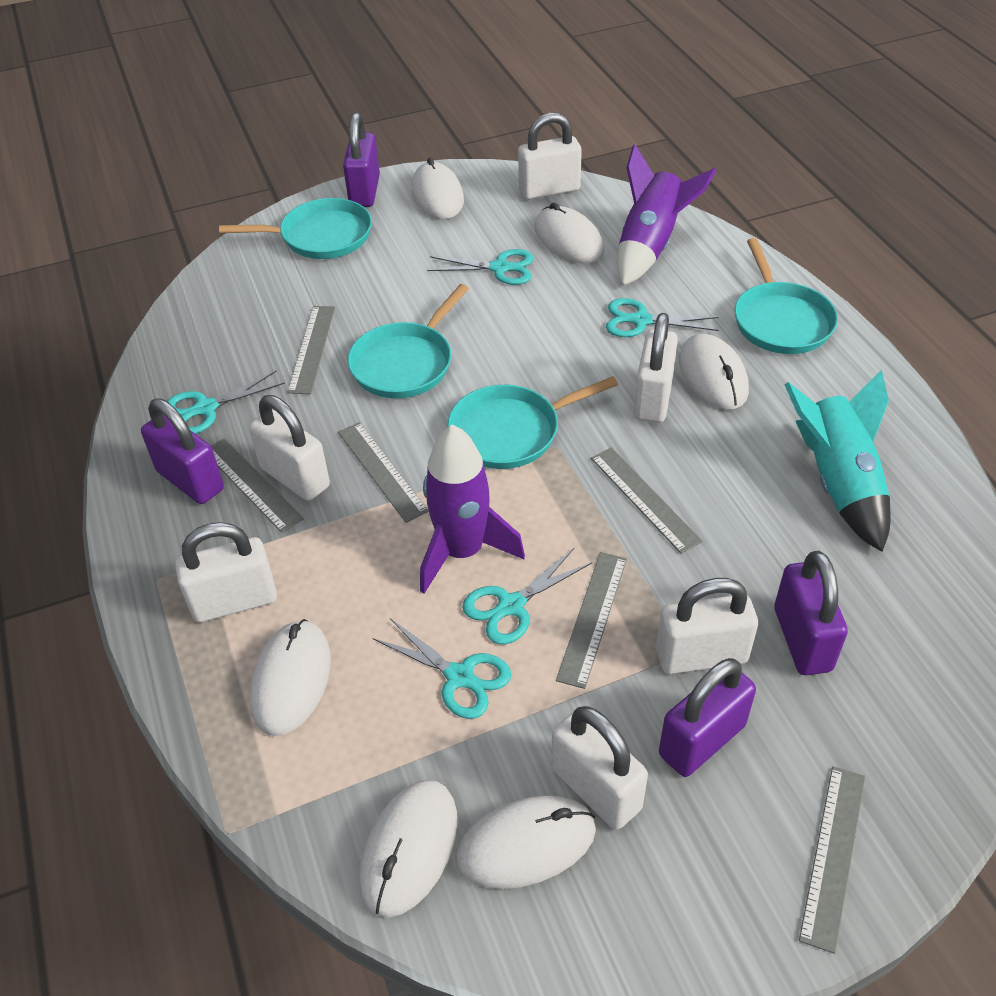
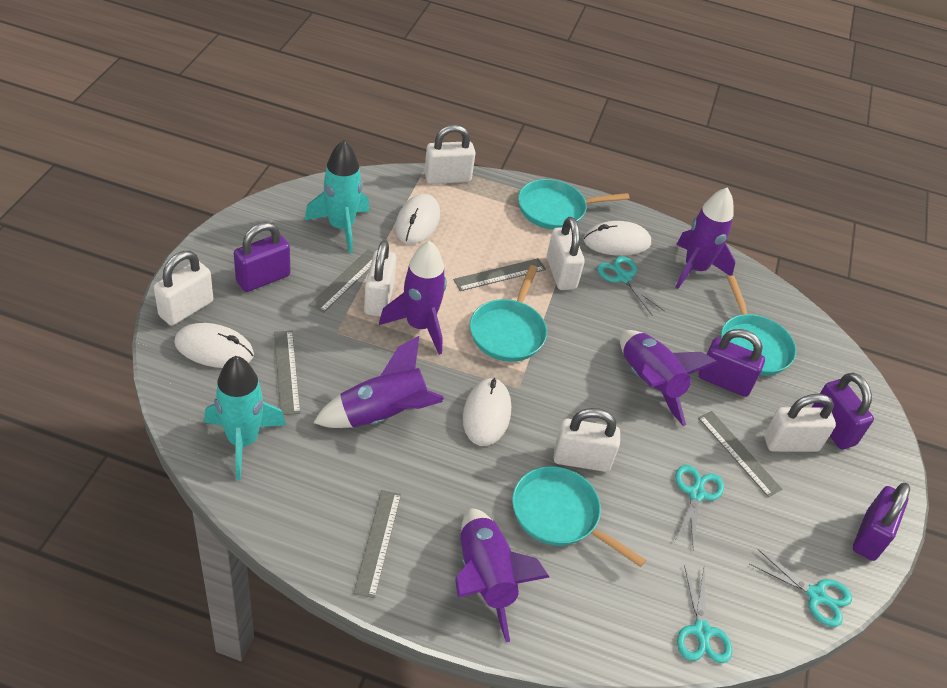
grey ruler: 6 -> 5
purple rocket: 2 -> 5
turquoise rocket: 1 -> 2
turquoise scissors: 5 -> 4
white mouse: 6 -> 4

